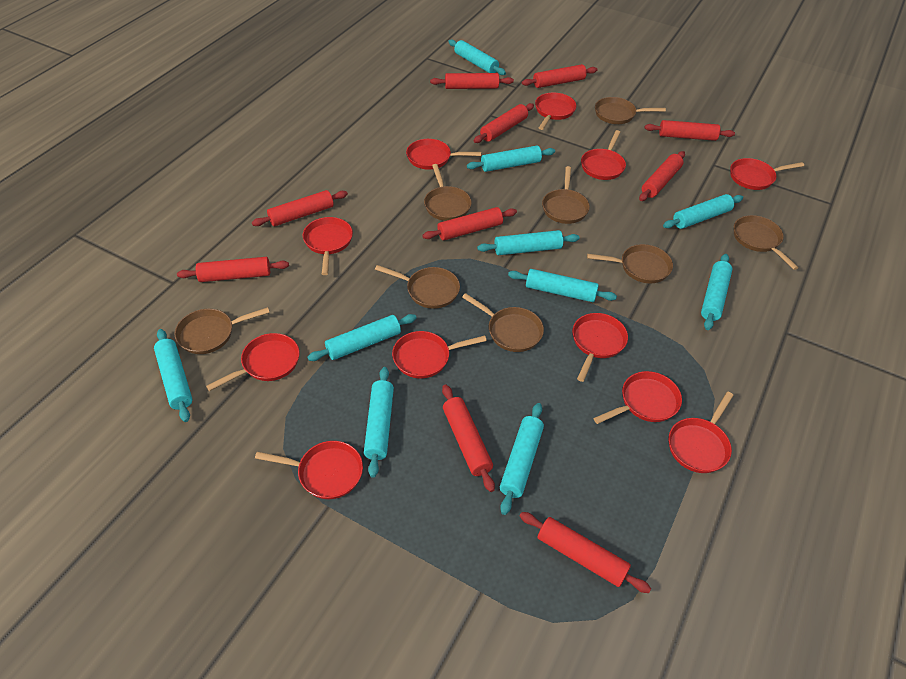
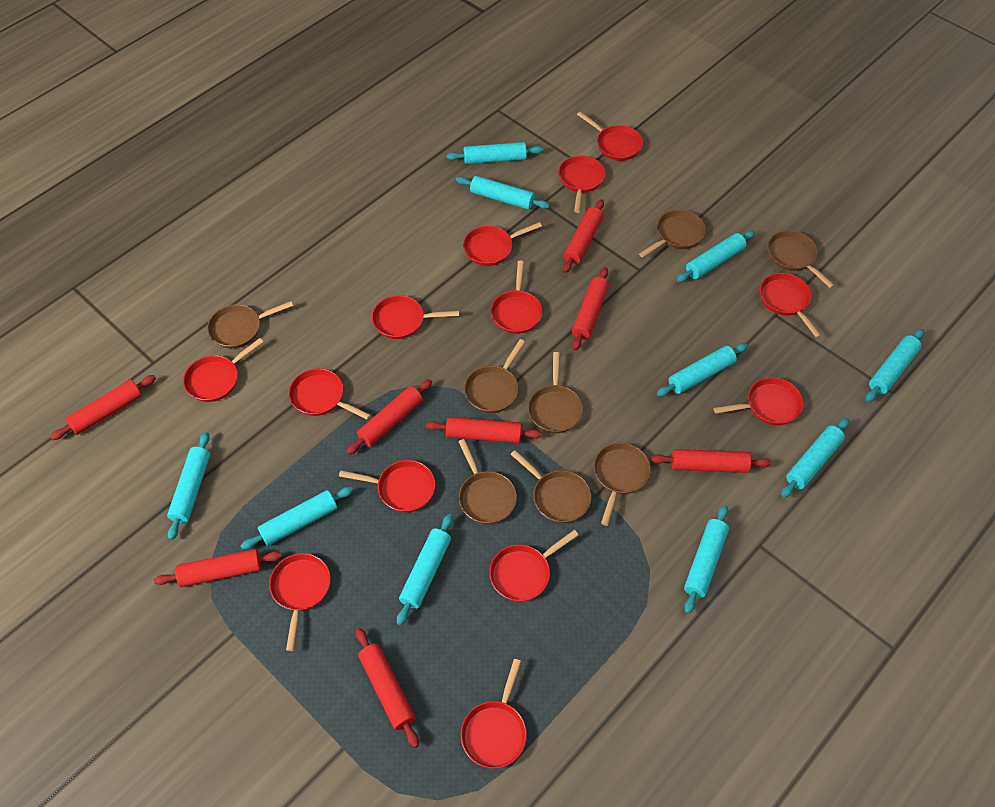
red pan: 11 -> 13
red rolling pin: 10 -> 8

